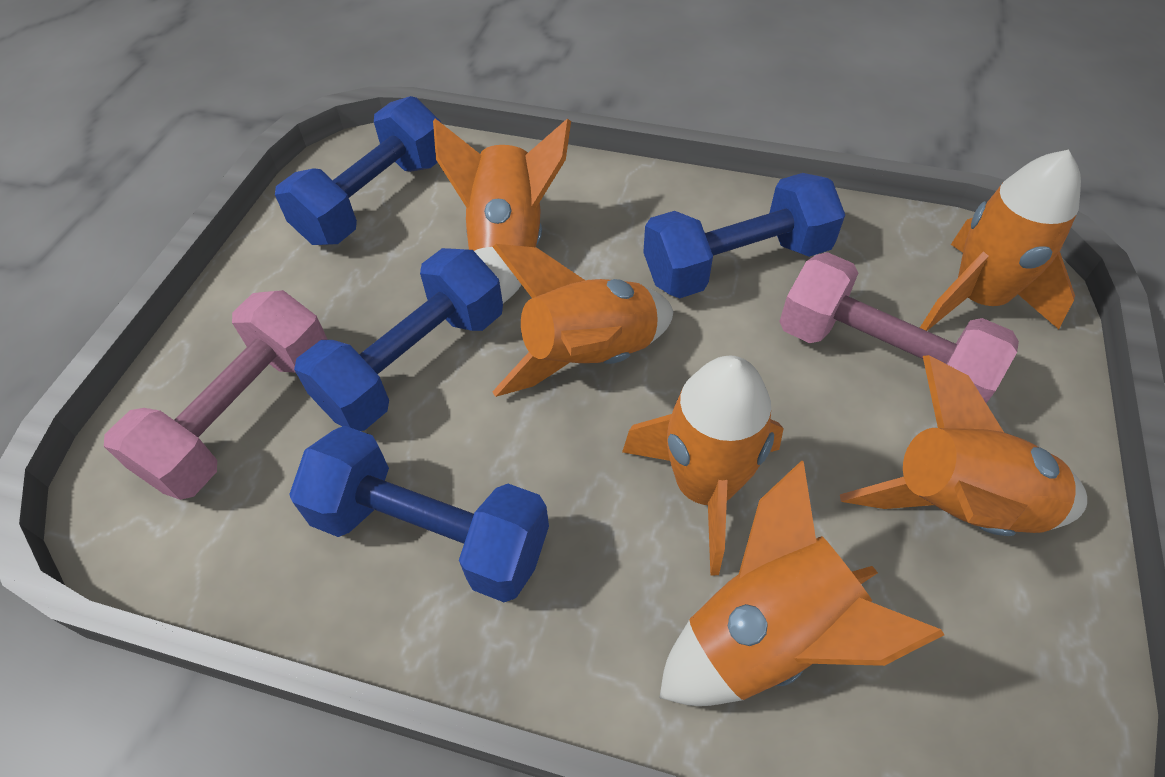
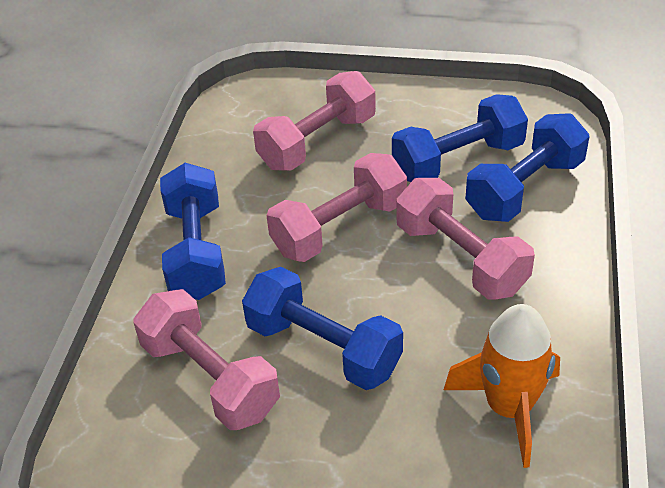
orange rocket: 6 -> 1
pink dumbbell: 2 -> 4

